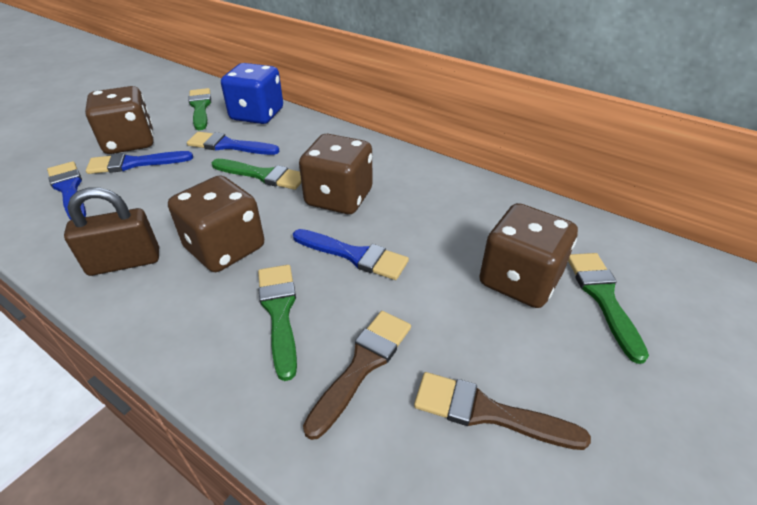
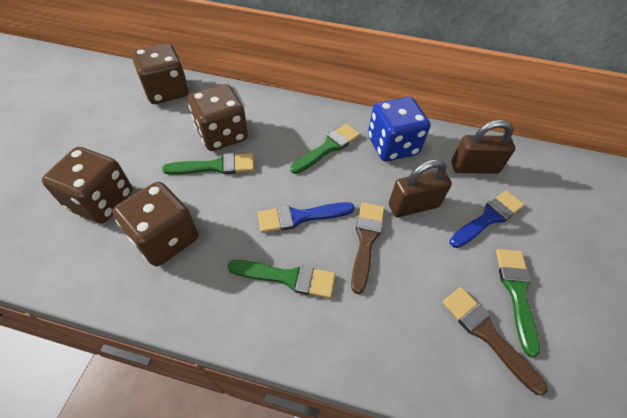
blue brush: 4 -> 2
brown padlock: 1 -> 2

